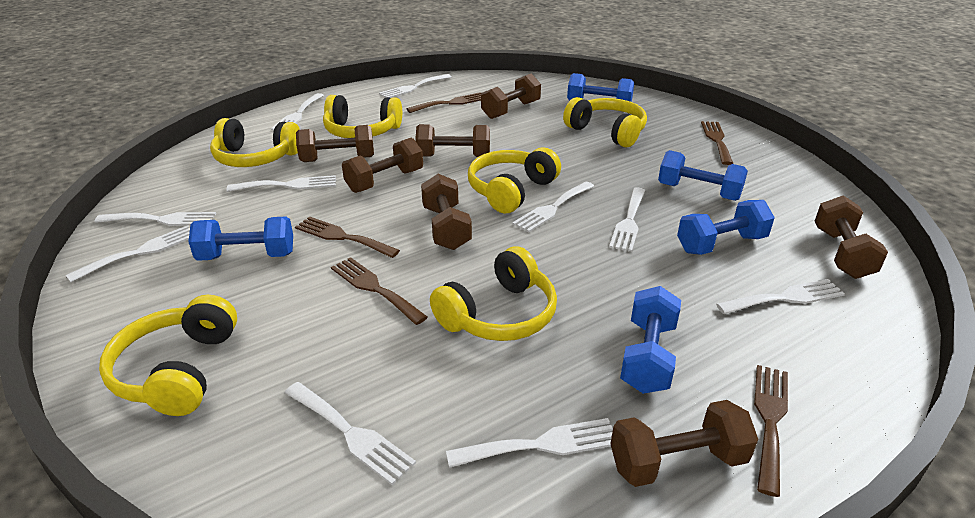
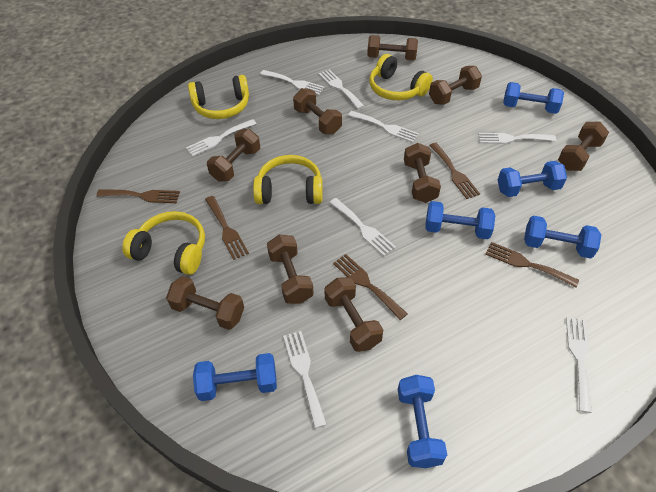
blue dumbbell: 5 -> 6
brown dumbbell: 7 -> 9
white fork: 10 -> 8
yellow headphones: 6 -> 4

